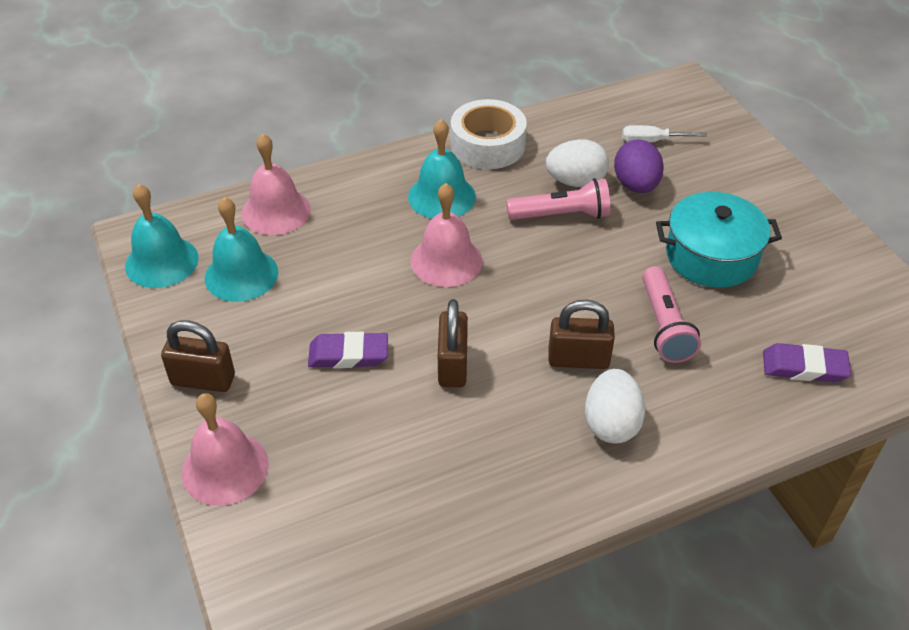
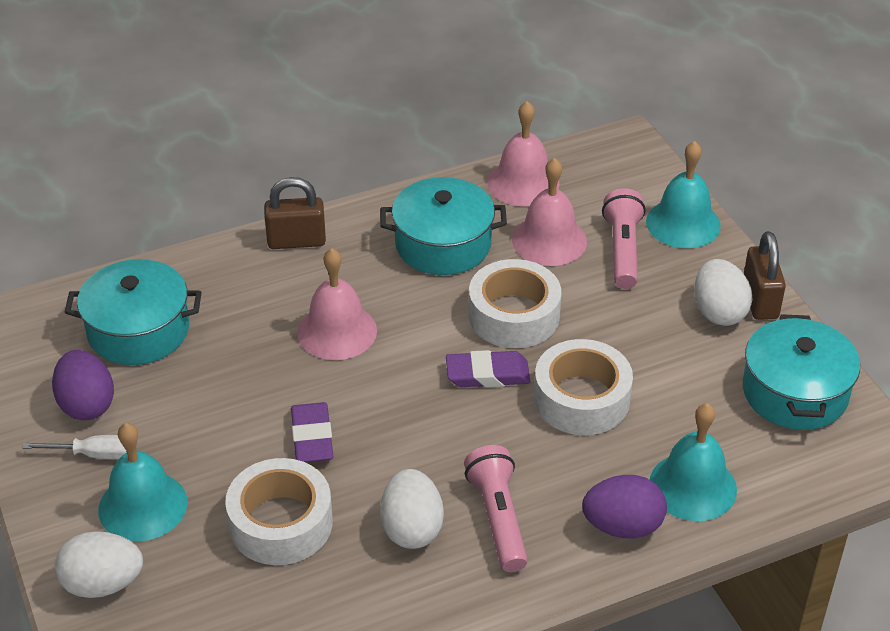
brown padlock: 3 -> 2
purple egg: 1 -> 2
turquoise pot: 1 -> 3
white egg: 2 -> 3
white tape: 1 -> 3

